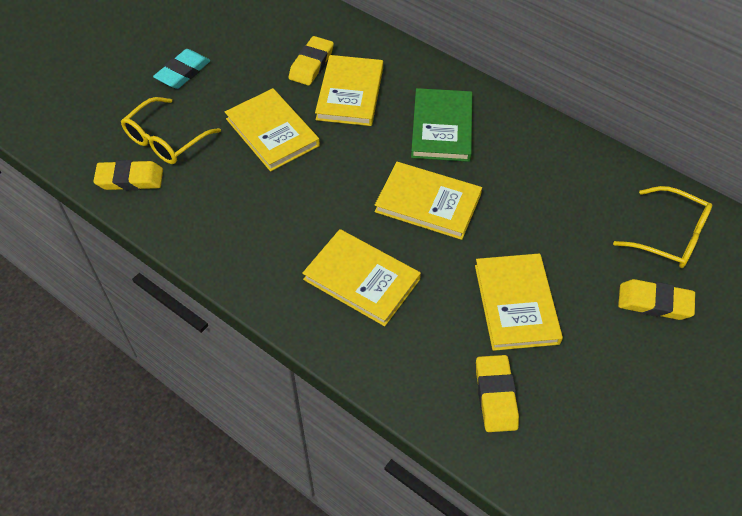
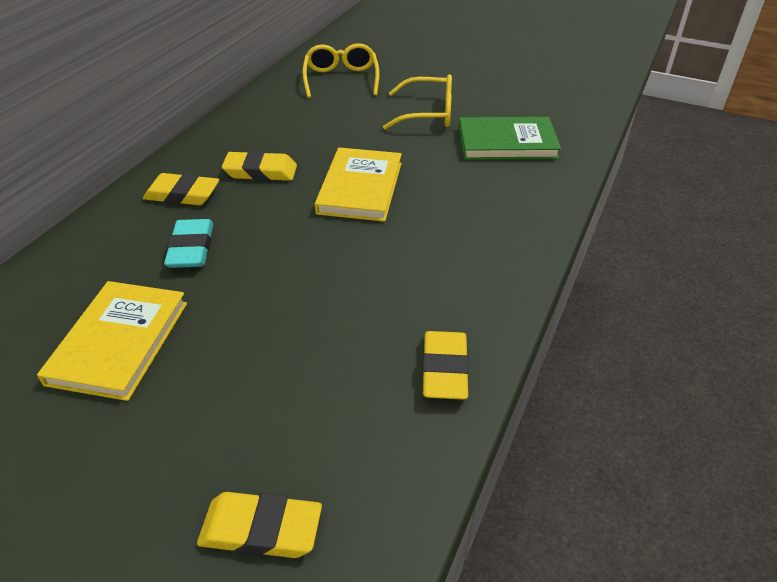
yellow book: 5 -> 2

